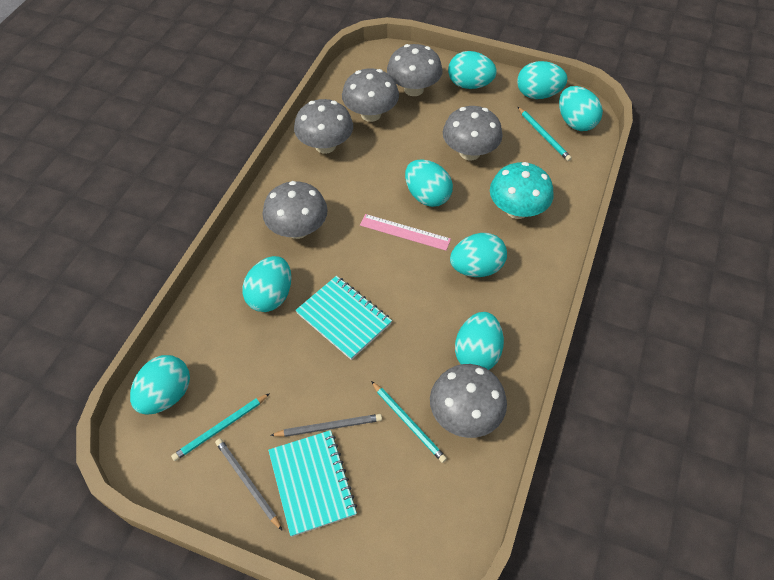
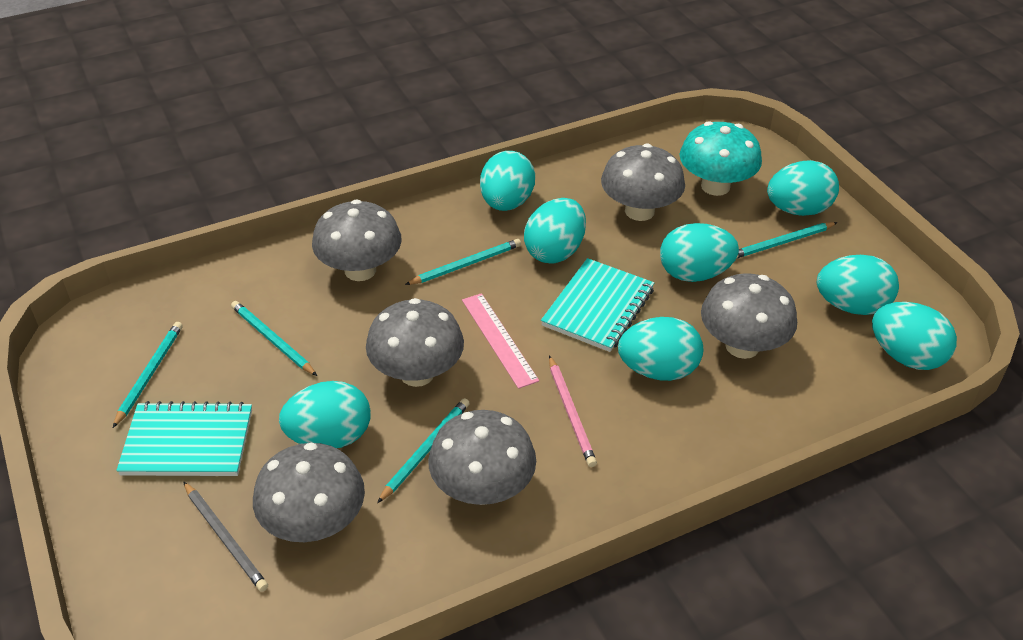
grey pencil: 2 -> 1
pink pencil: 0 -> 1
turquoise pencil: 3 -> 5

